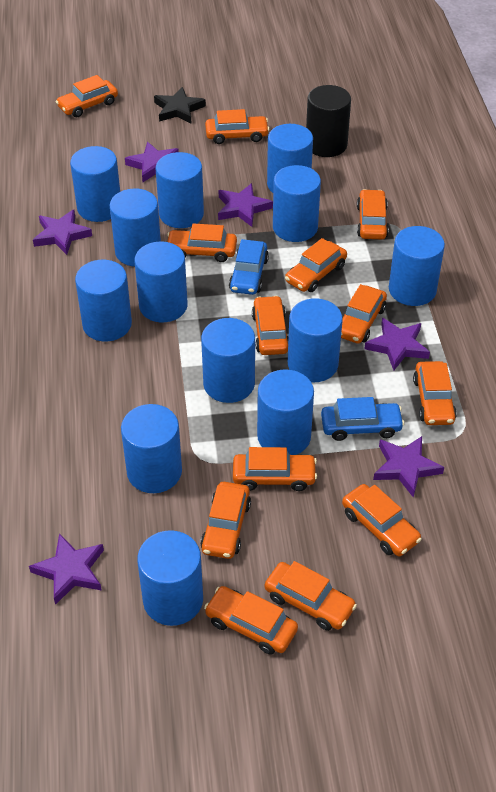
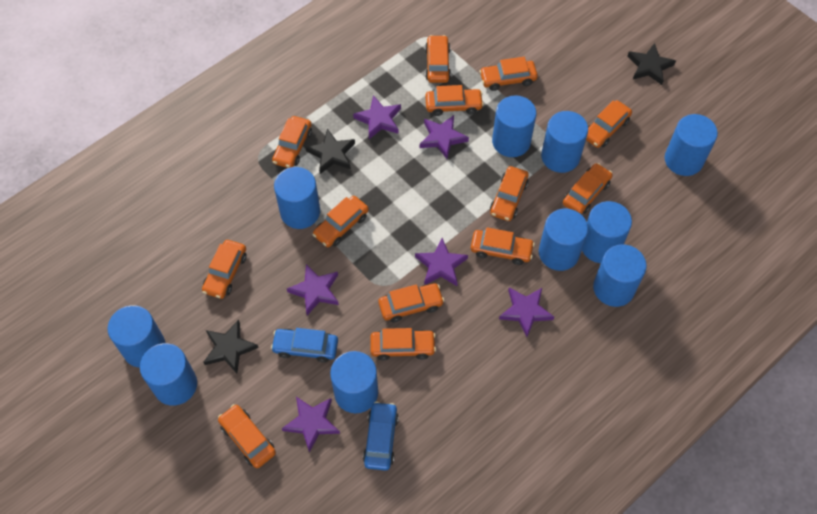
black cylinder: 1 -> 0
black star: 1 -> 3
blue cylinder: 13 -> 10

